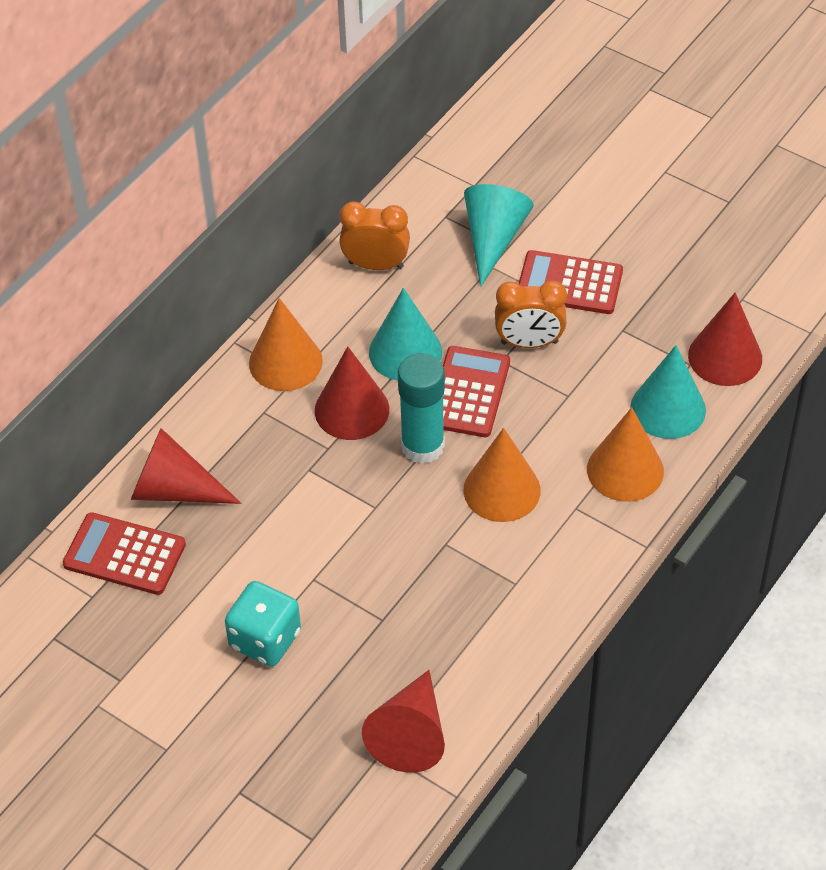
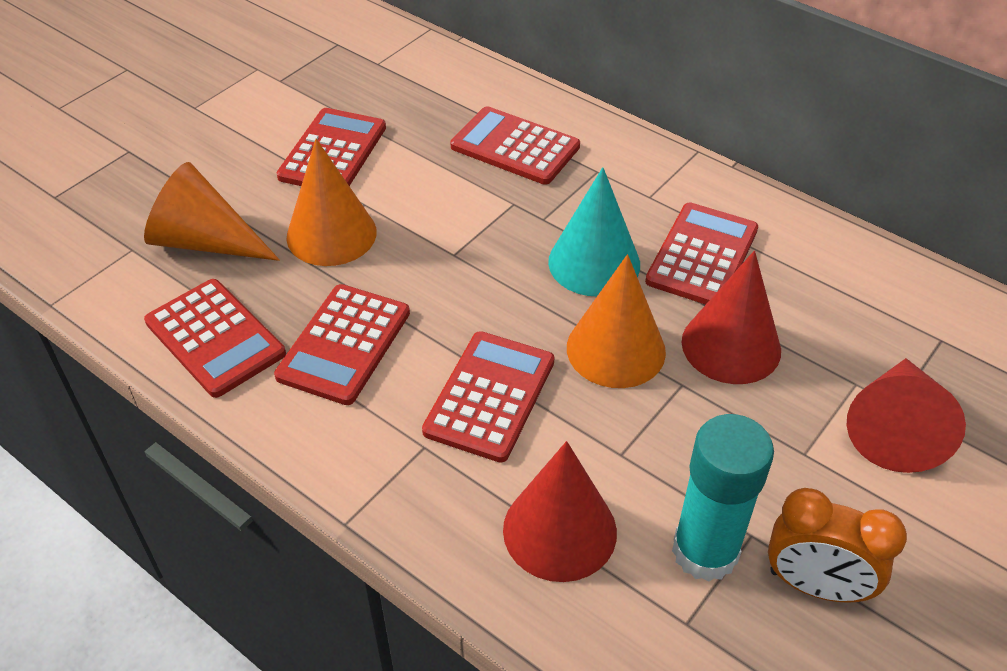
orange clock: 2 -> 1
red calculator: 3 -> 6
red cone: 4 -> 3
turquoise cone: 3 -> 1
turquoise dice: 1 -> 0

